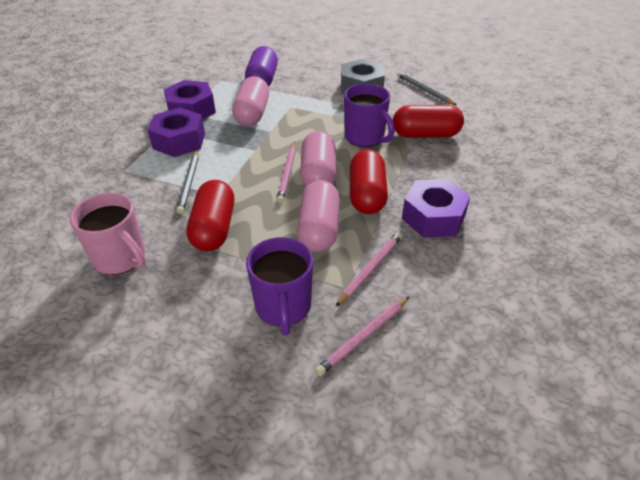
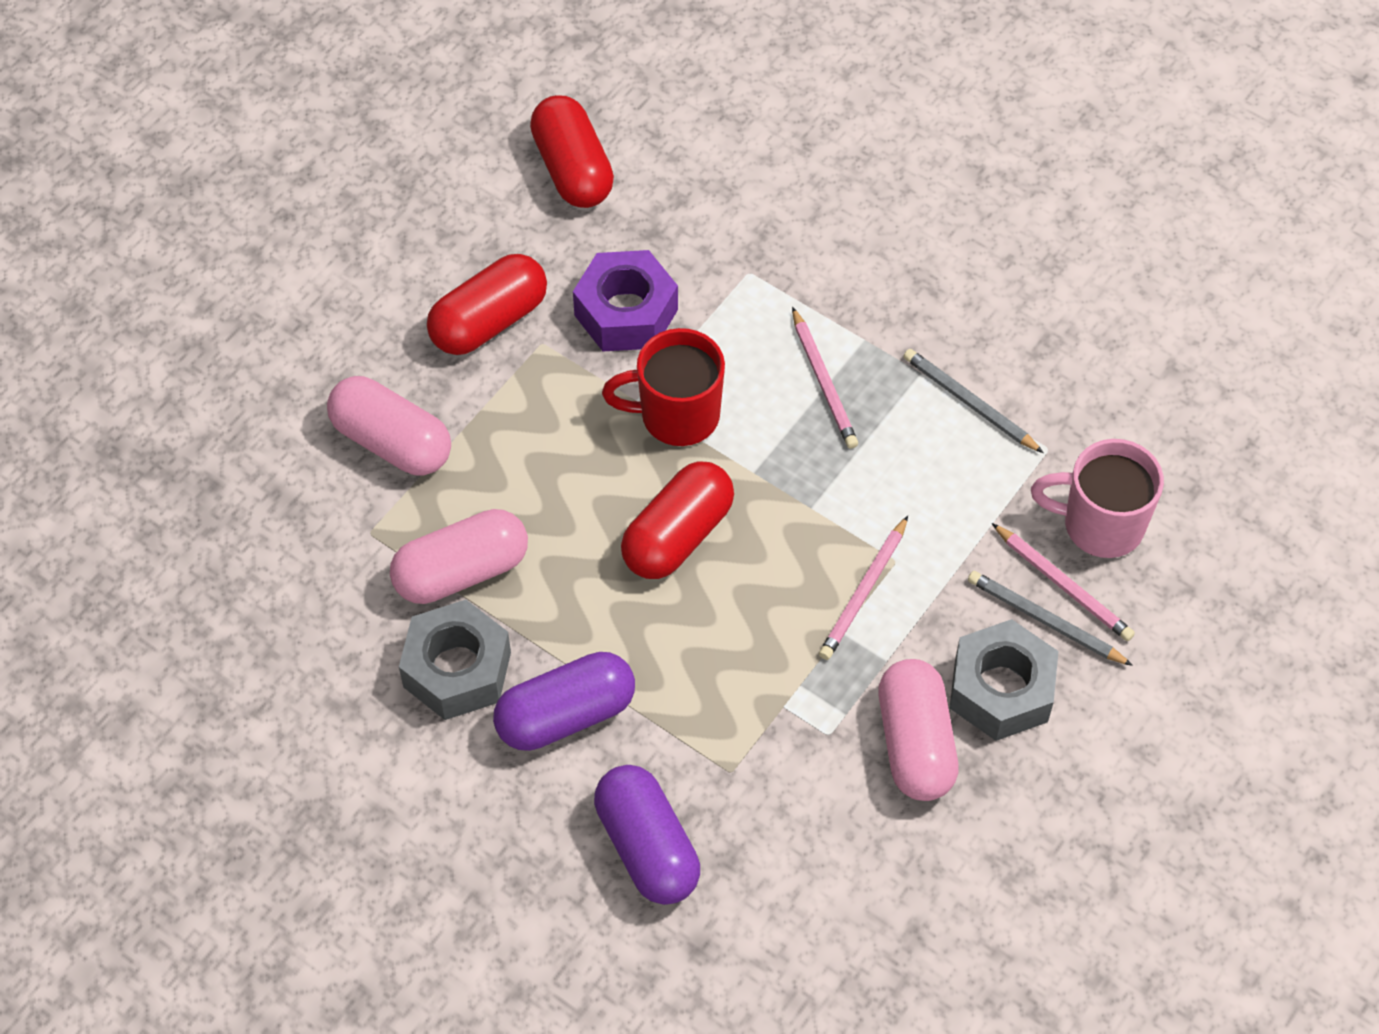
grey nut: 1 -> 2
purple capsule: 1 -> 2
purple mug: 2 -> 0
purple nut: 3 -> 1
red mug: 0 -> 1

